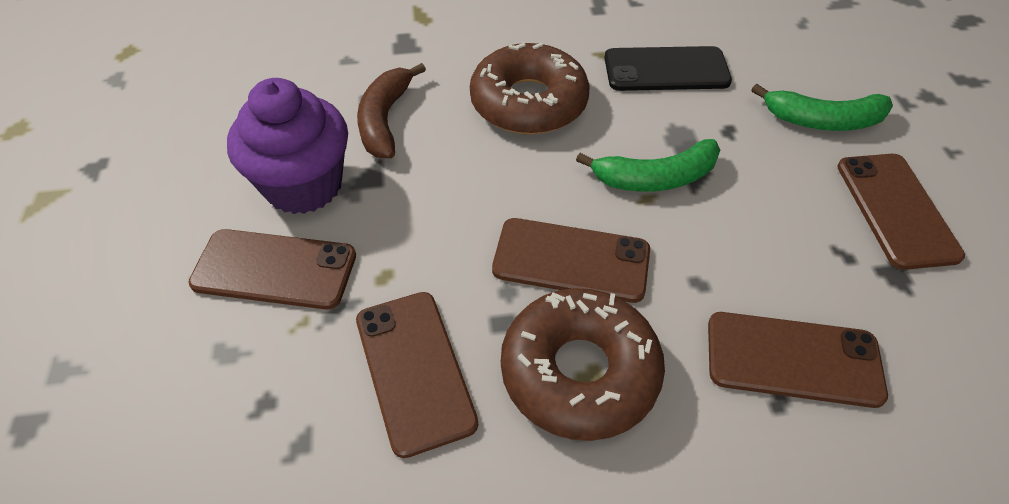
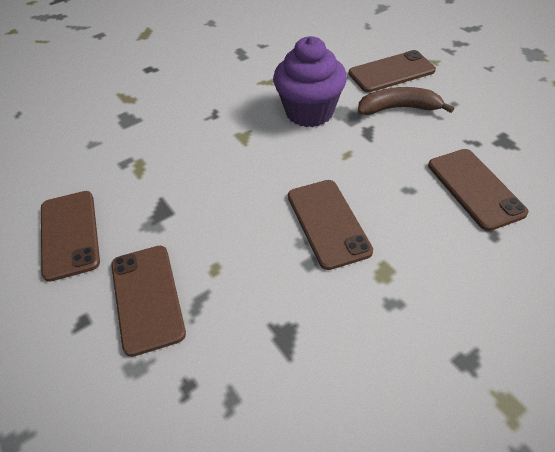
black phone: 1 -> 0
brown donut: 2 -> 0
green banana: 2 -> 0

